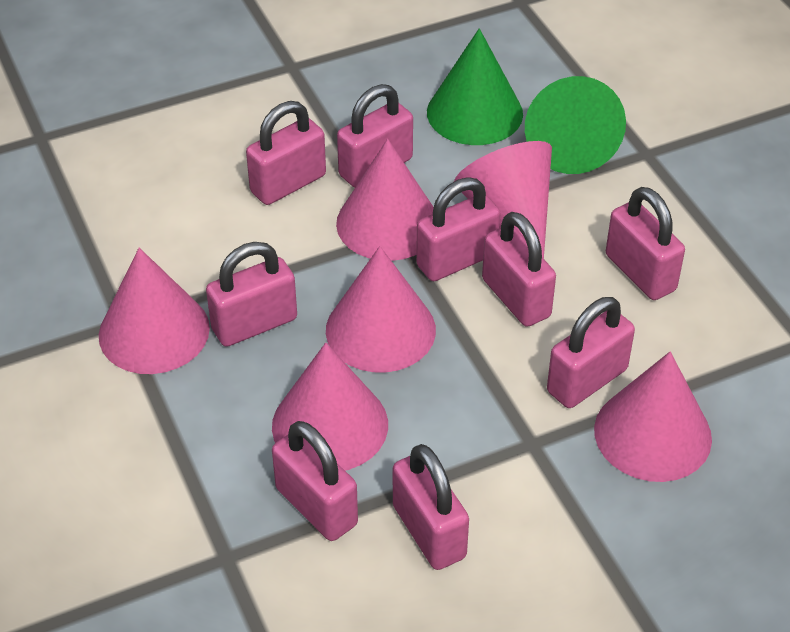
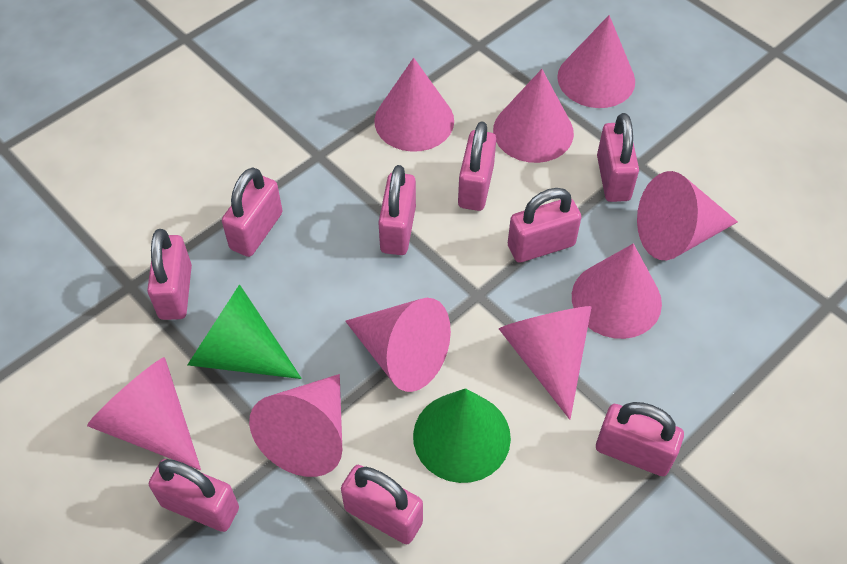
pink cone: 6 -> 9

